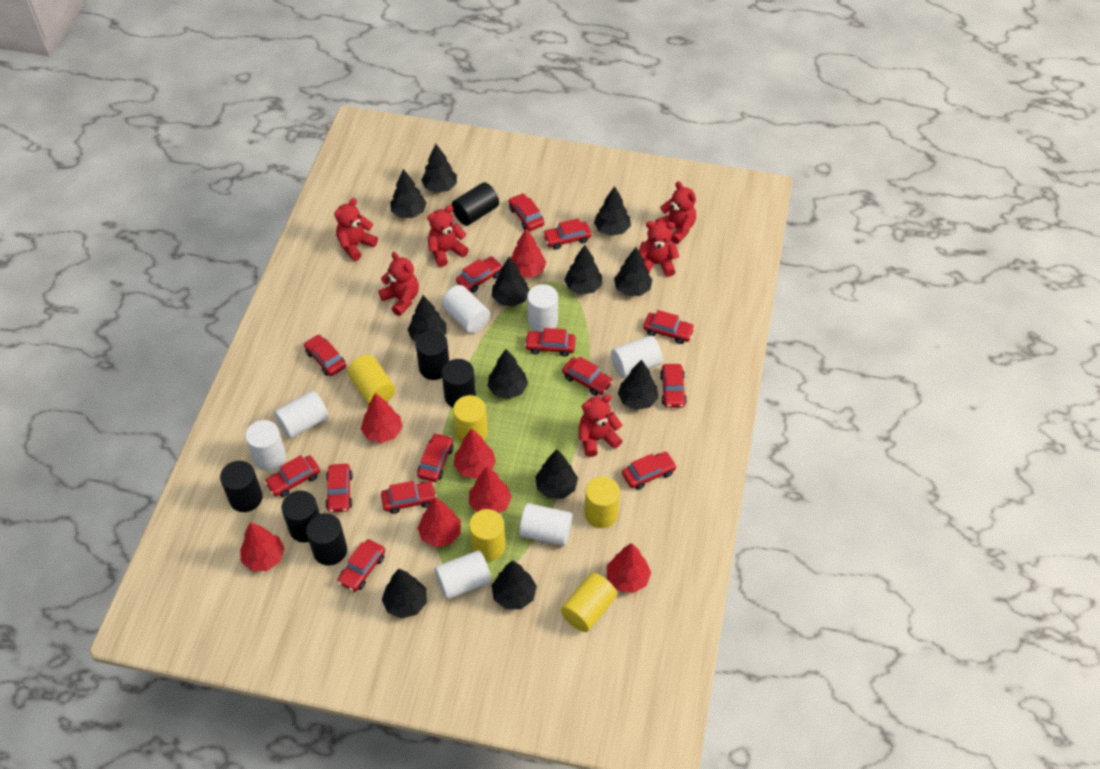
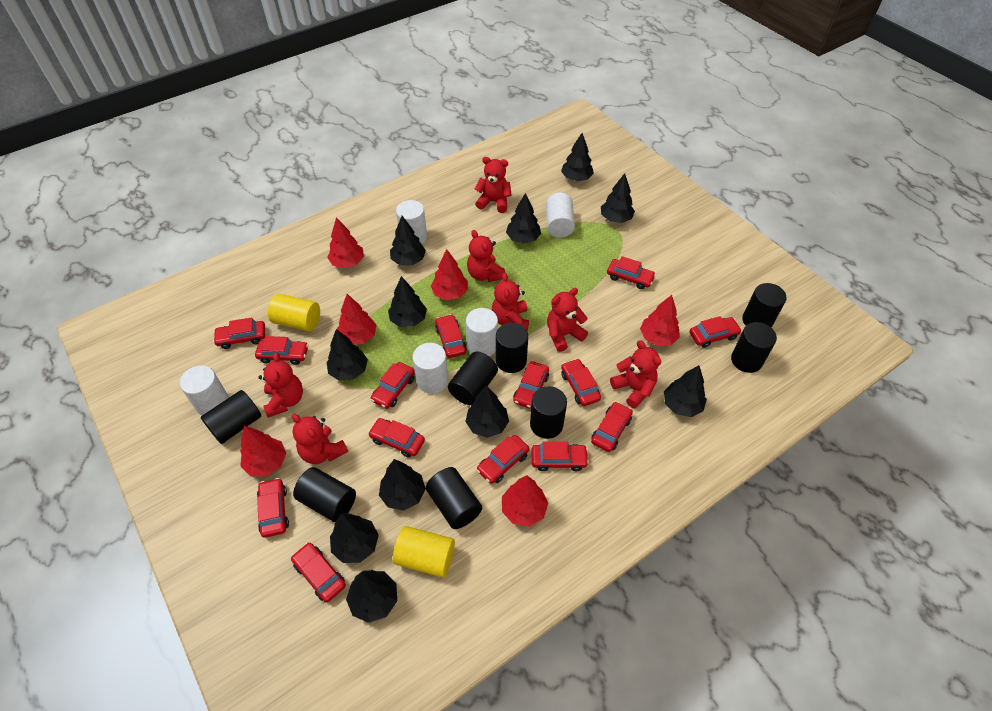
black cylinder: 6 -> 8
black tree: 12 -> 11
red teddy bear: 6 -> 7
red tree: 7 -> 6
white cylinder: 7 -> 5
yellow cylinder: 5 -> 2

